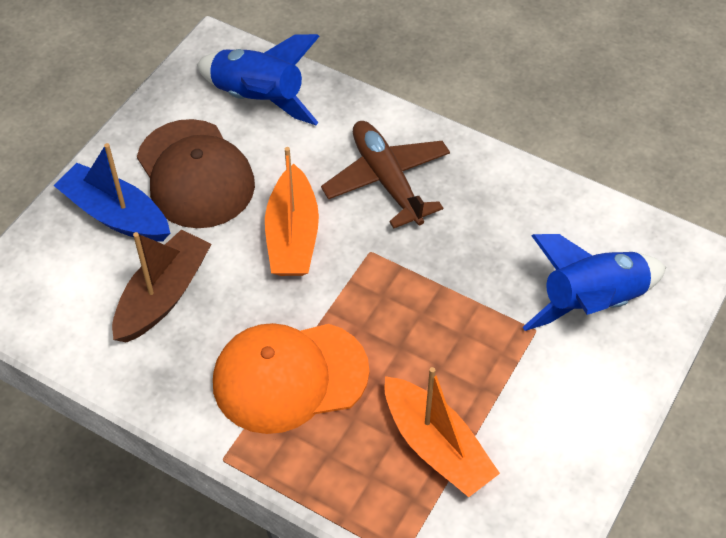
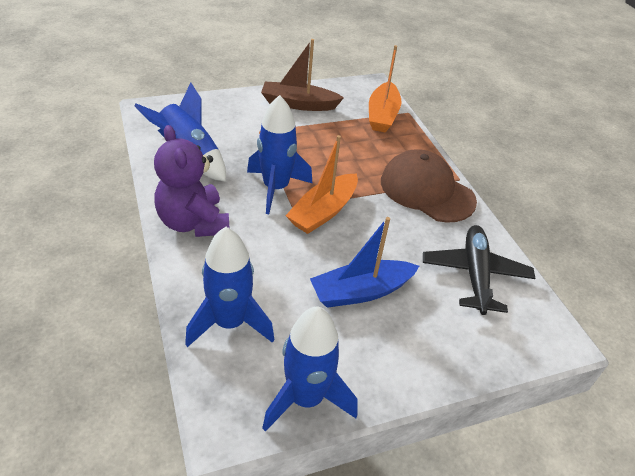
black plane: 0 -> 1
blue rocket: 2 -> 4
brown plane: 1 -> 0
orange cap: 1 -> 0
purple teddy bear: 0 -> 1

